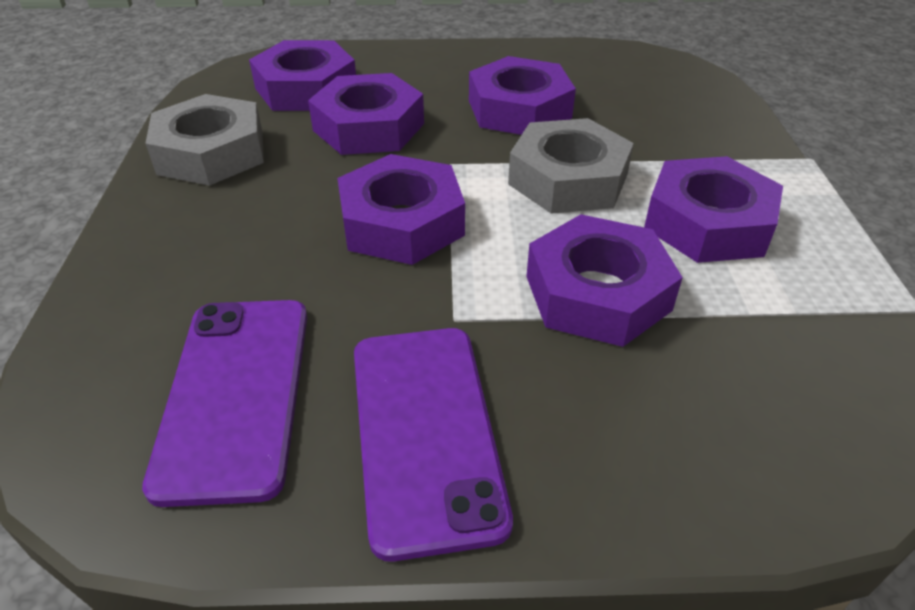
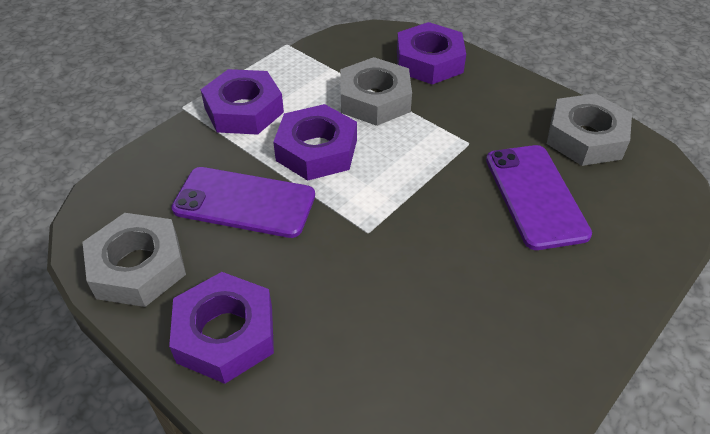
grey nut: 2 -> 3
purple nut: 6 -> 4

